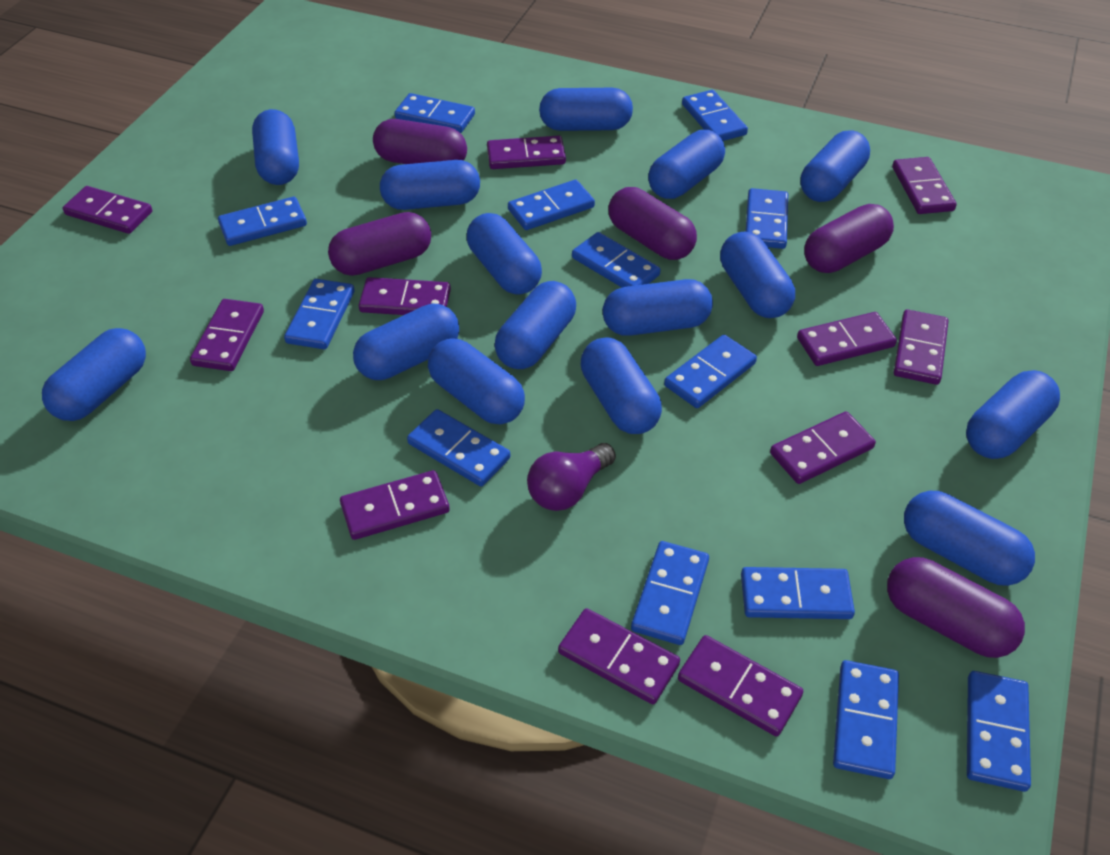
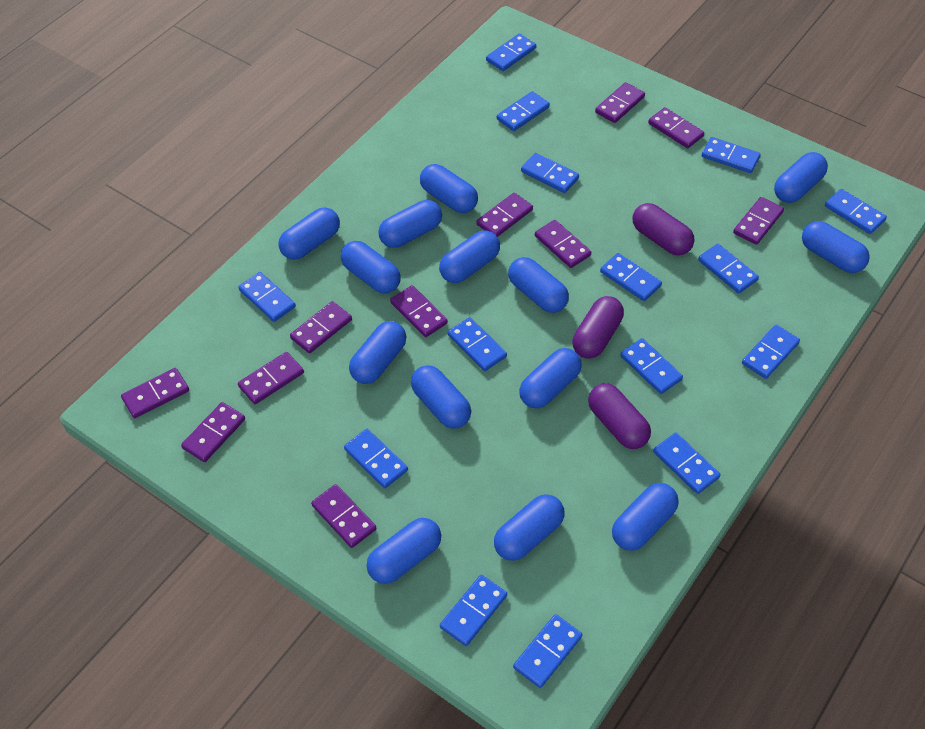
blue capsule: 15 -> 14
blue domino: 13 -> 15
purple capsule: 5 -> 3
purple light bulb: 1 -> 0

